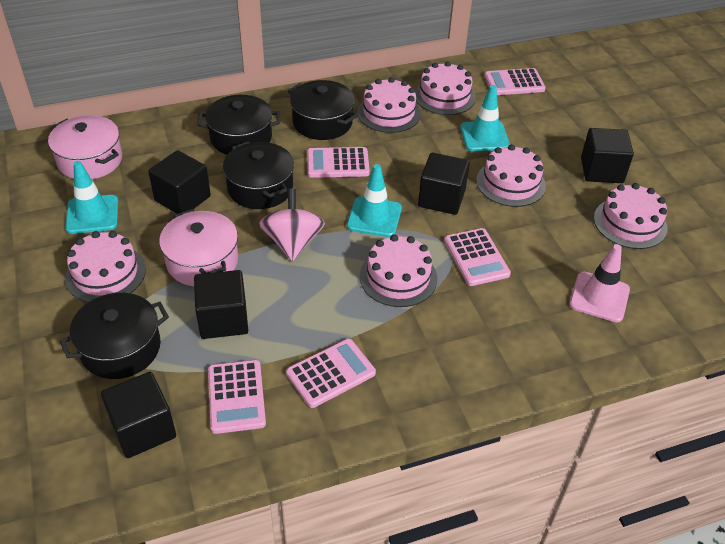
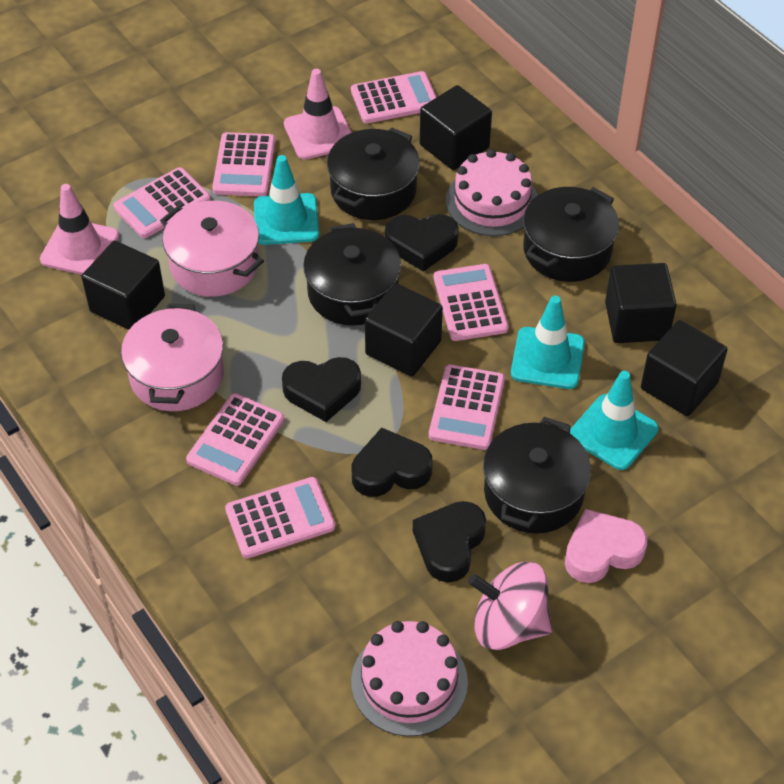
black heart: 0 -> 4
pink cake: 6 -> 2
pink calculator: 5 -> 7
pink heart: 0 -> 1
pink traffic cone: 1 -> 2

